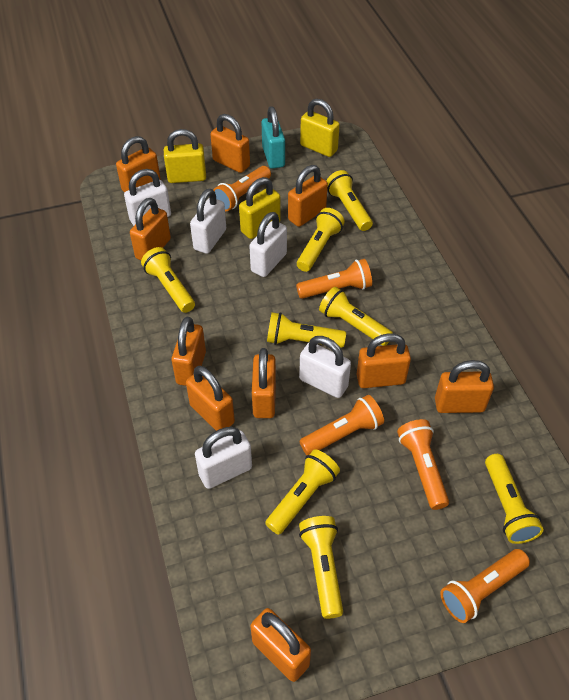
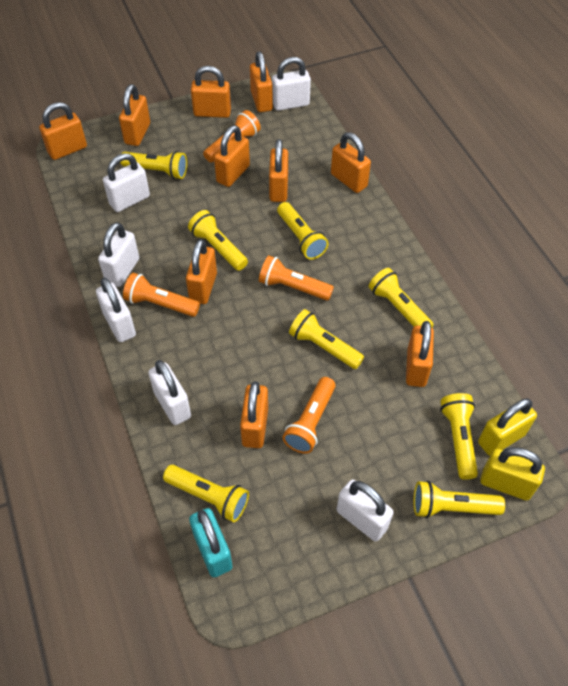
orange flashlight: 5 -> 4
white padlock: 5 -> 6
yellow padlock: 3 -> 2

